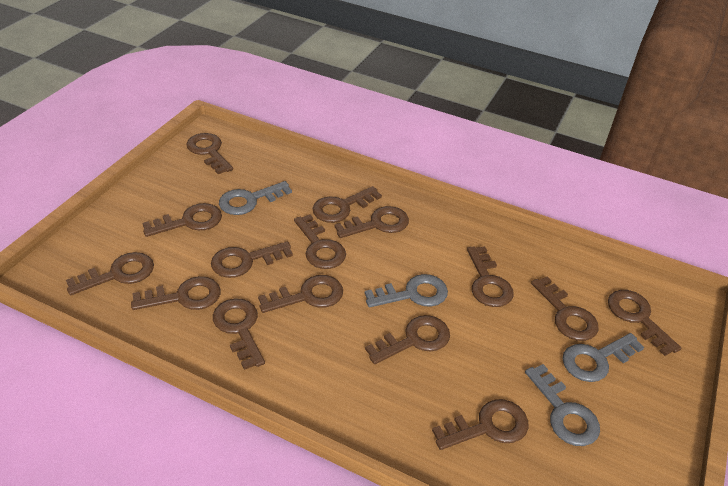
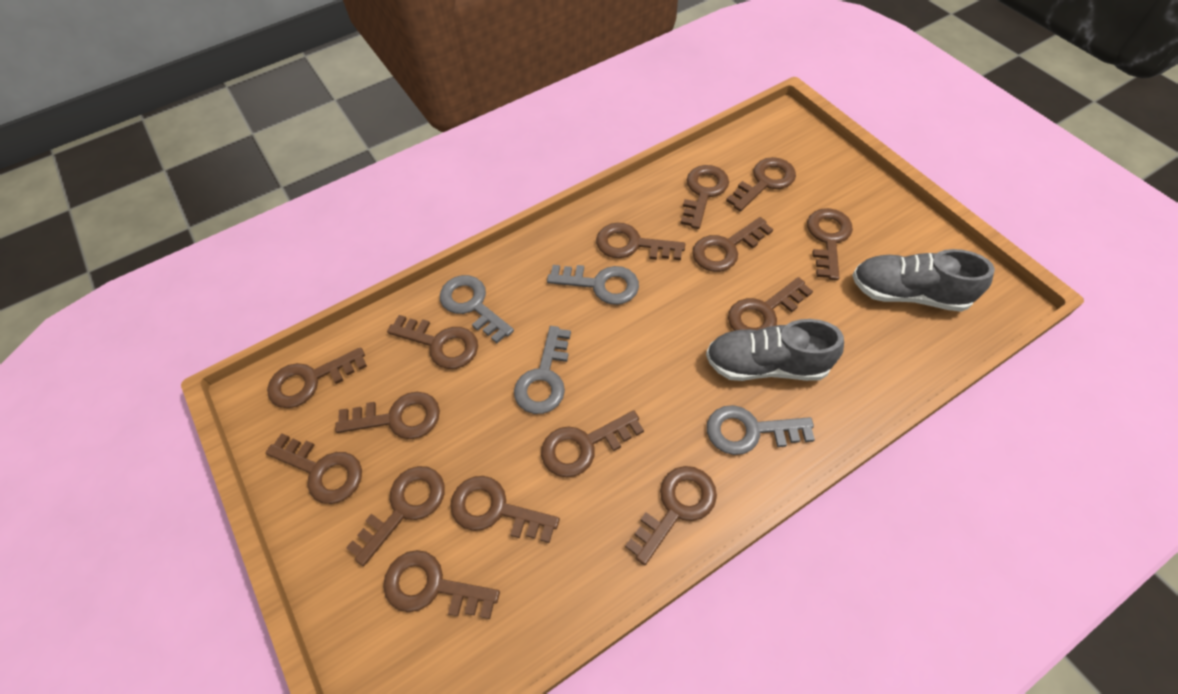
grey shoe: 0 -> 2

